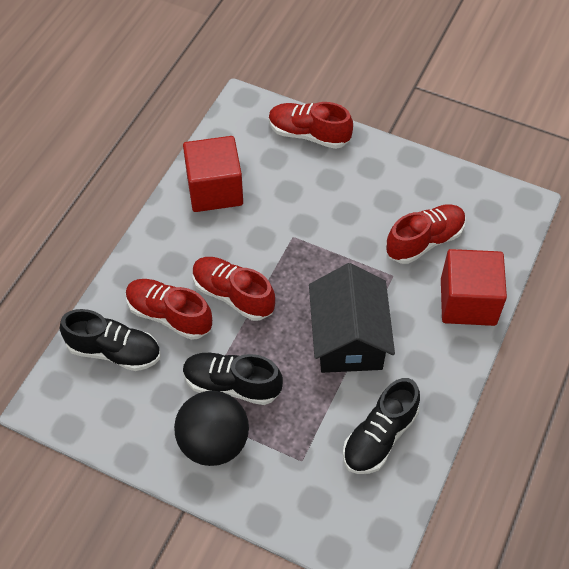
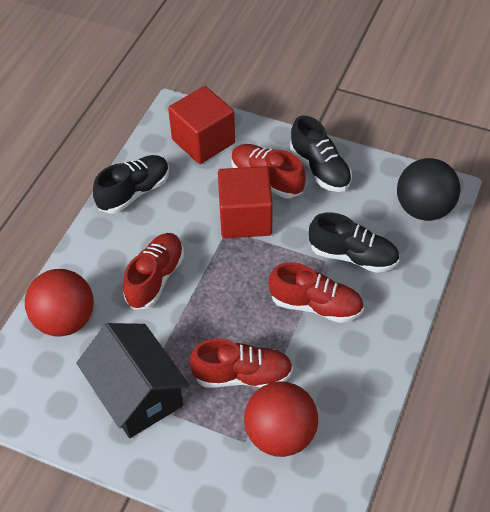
red ball: 0 -> 2

